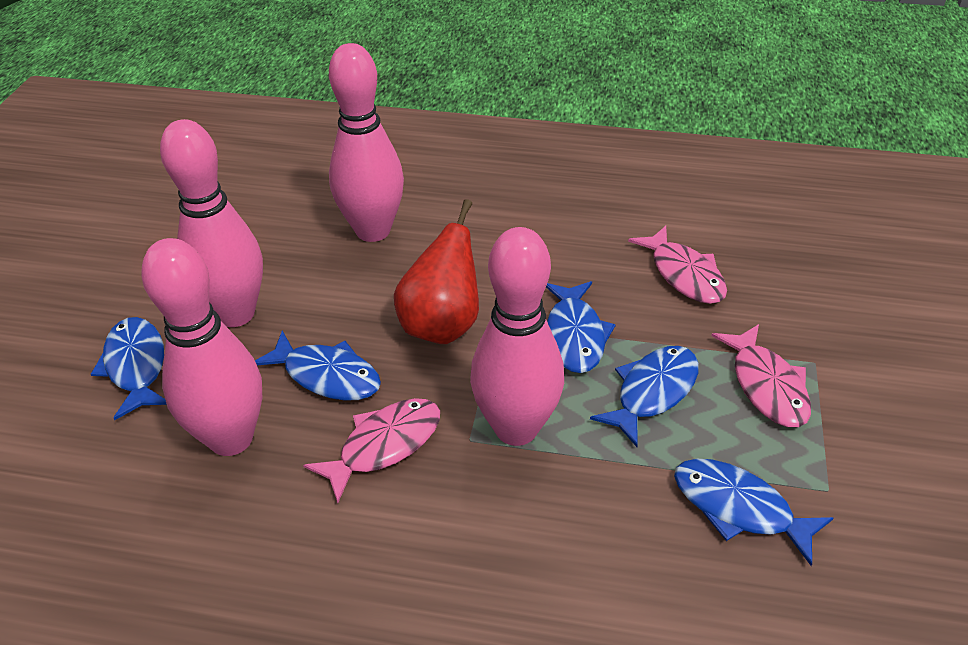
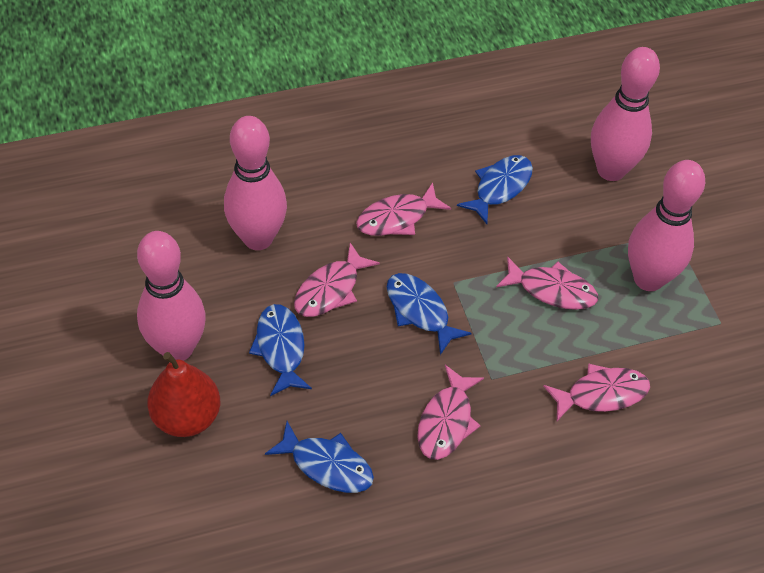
blue fish: 5 -> 4
pink fish: 3 -> 5

